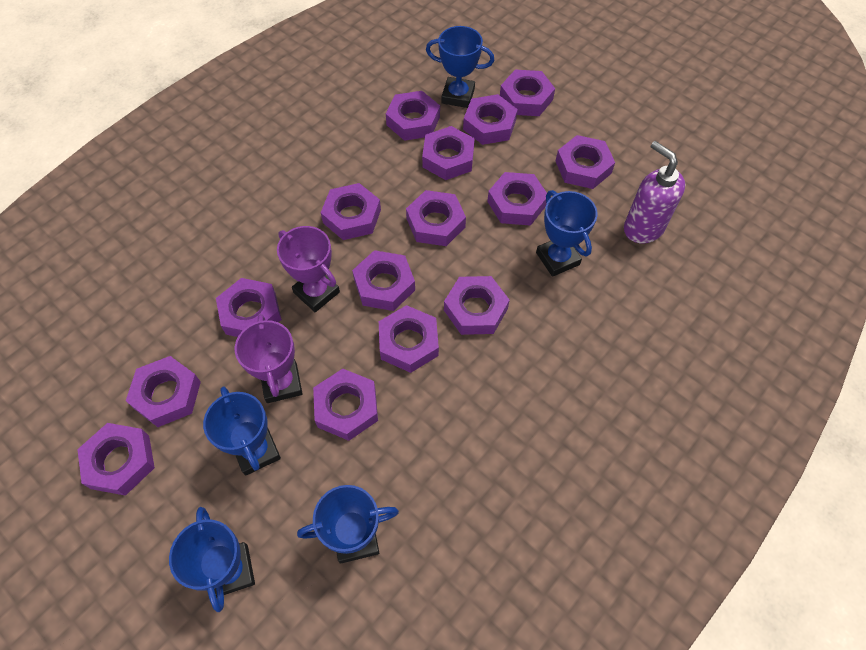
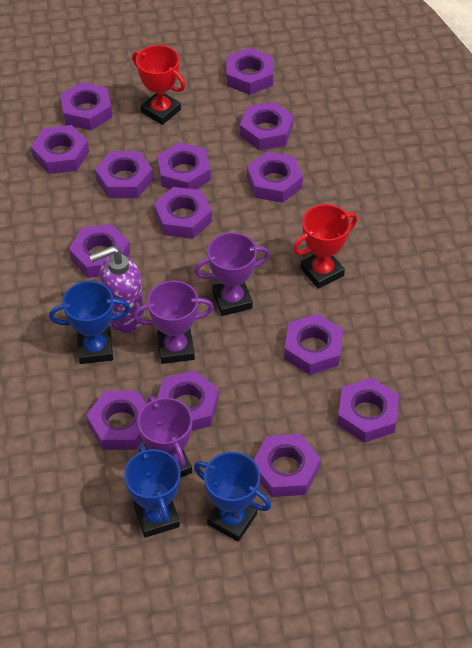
blue trophy: 5 -> 3
purple nut: 15 -> 14
purple trophy: 2 -> 3
red trophy: 0 -> 2

